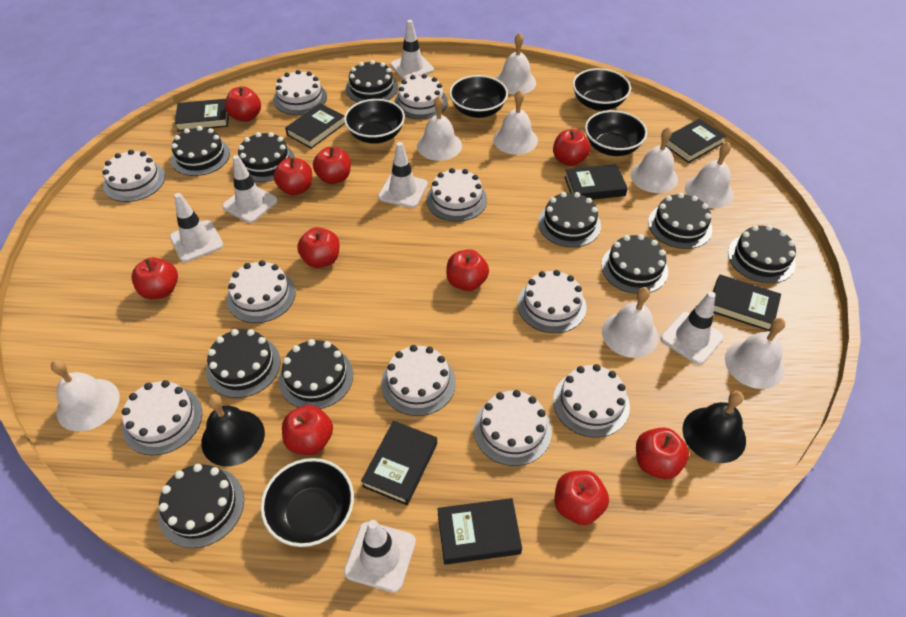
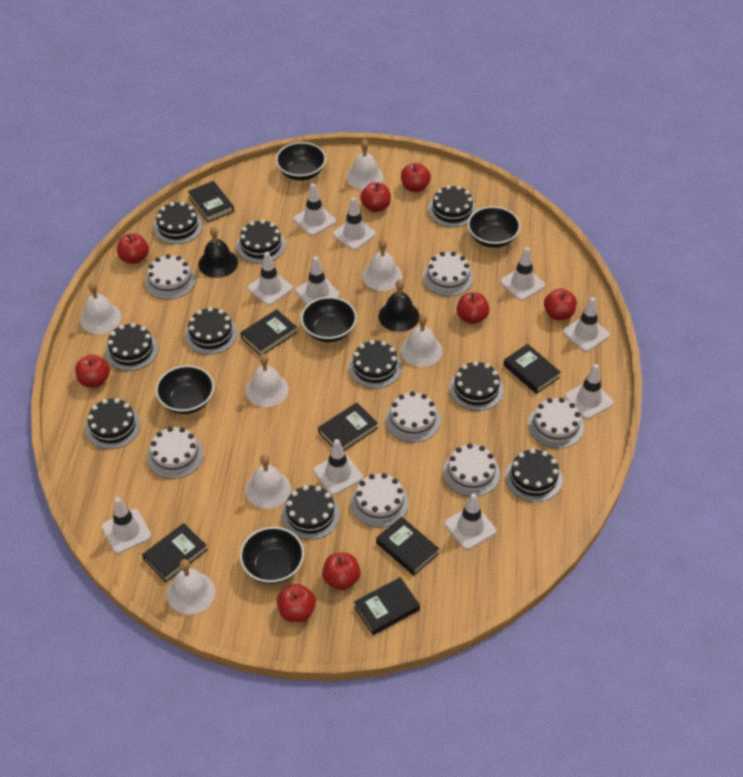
red apple: 10 -> 8
white bell: 8 -> 7
white cake: 10 -> 7
white traffic cone: 6 -> 10

